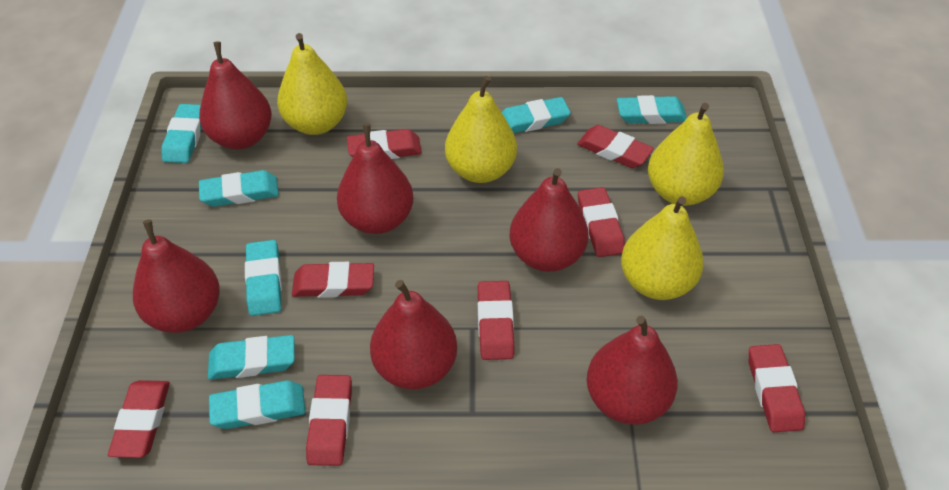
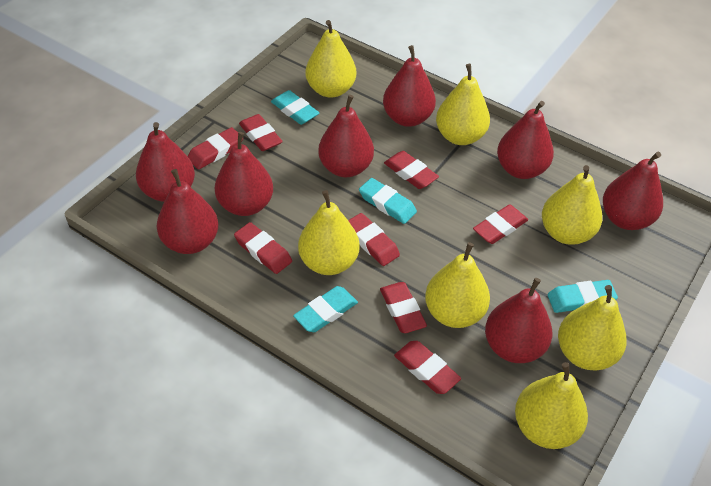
red pear: 6 -> 8
turquoise eraser: 7 -> 4
yellow pear: 4 -> 7

